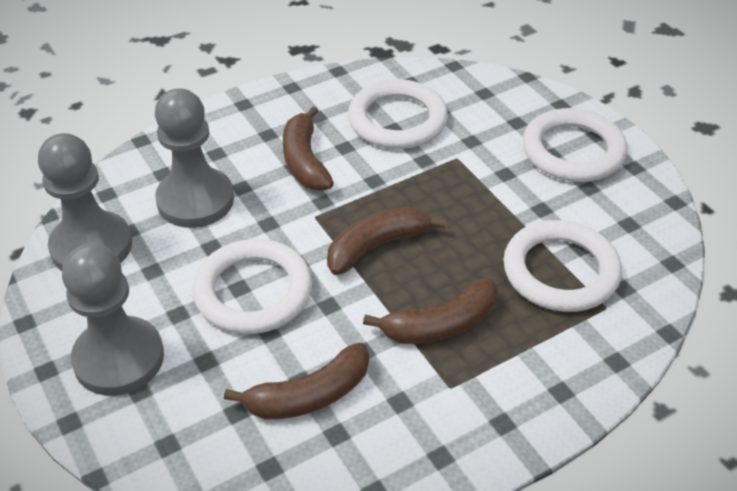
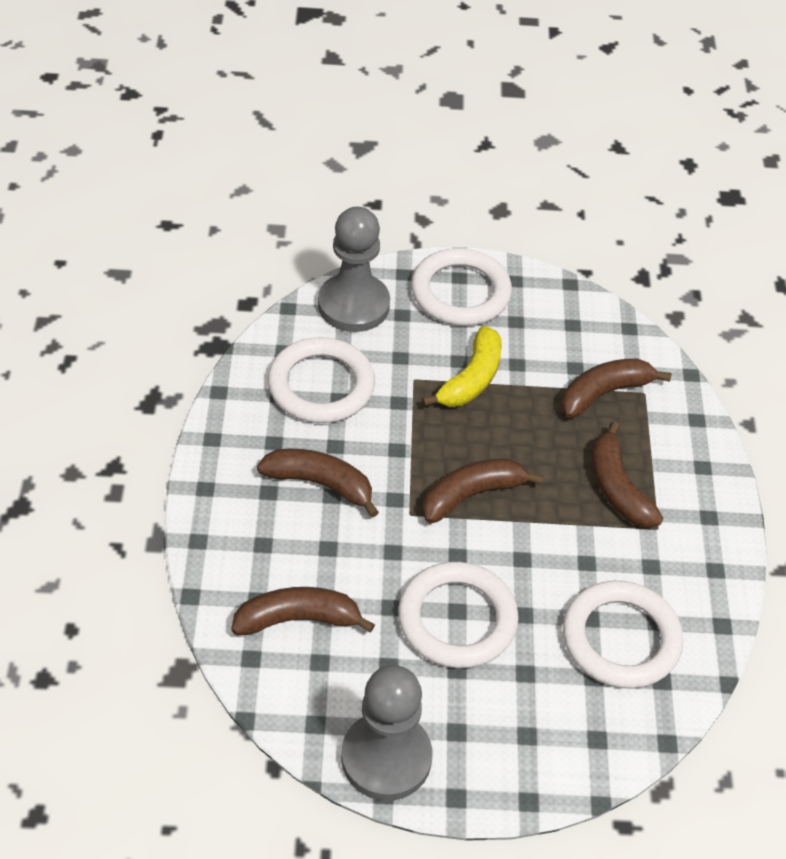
brown banana: 4 -> 5
grey pawn: 3 -> 2
yellow banana: 0 -> 1

